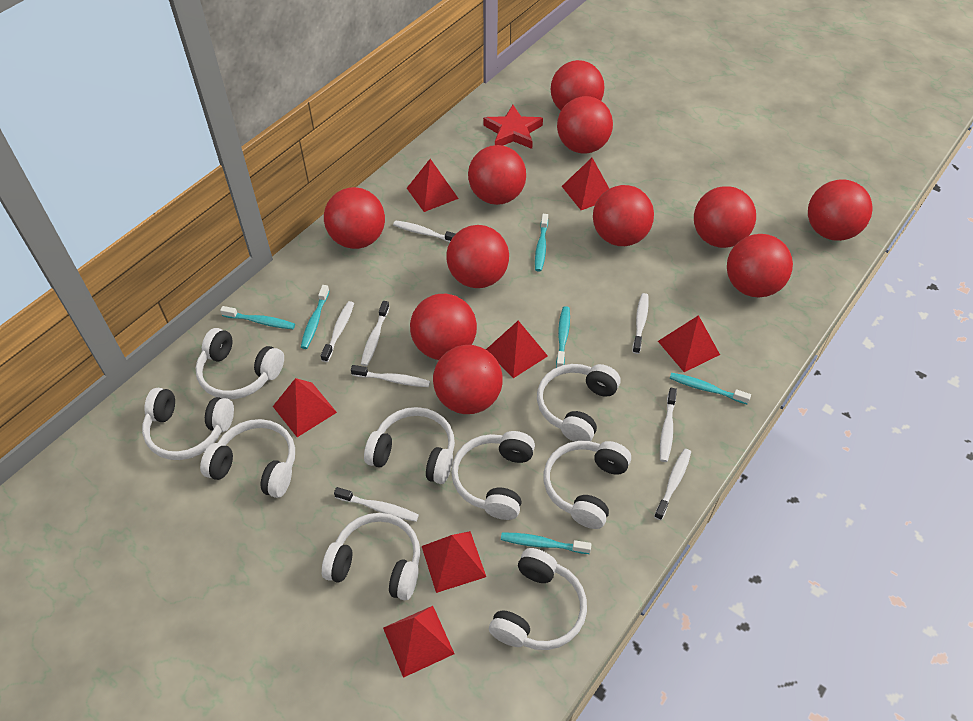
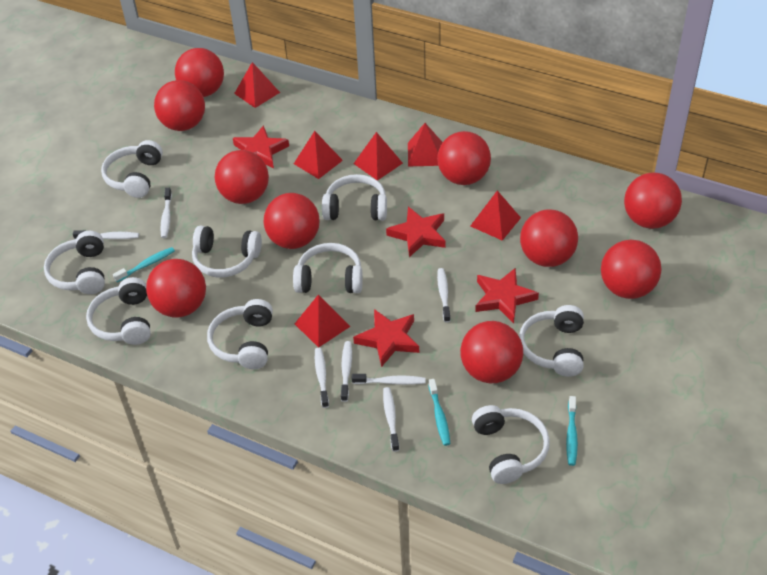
red ball: 11 -> 10
red pyramid: 7 -> 6
red star: 1 -> 4
turquoise toothbrush: 6 -> 3
white toothbrush: 8 -> 7

